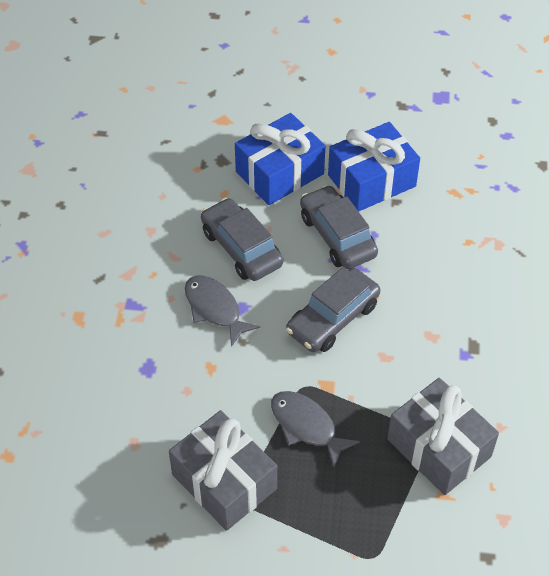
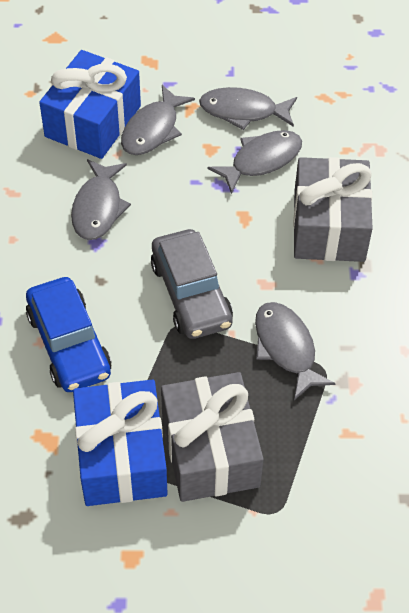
blue car: 0 -> 1
grey car: 3 -> 1
grey fish: 2 -> 5

